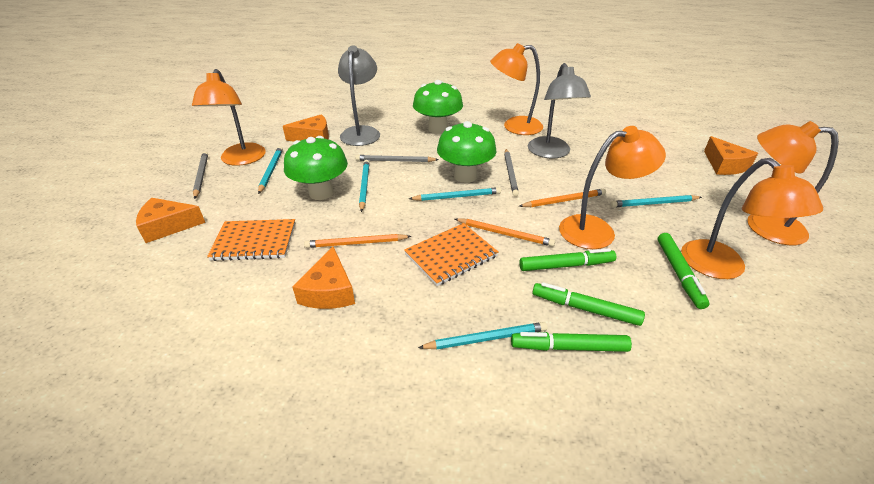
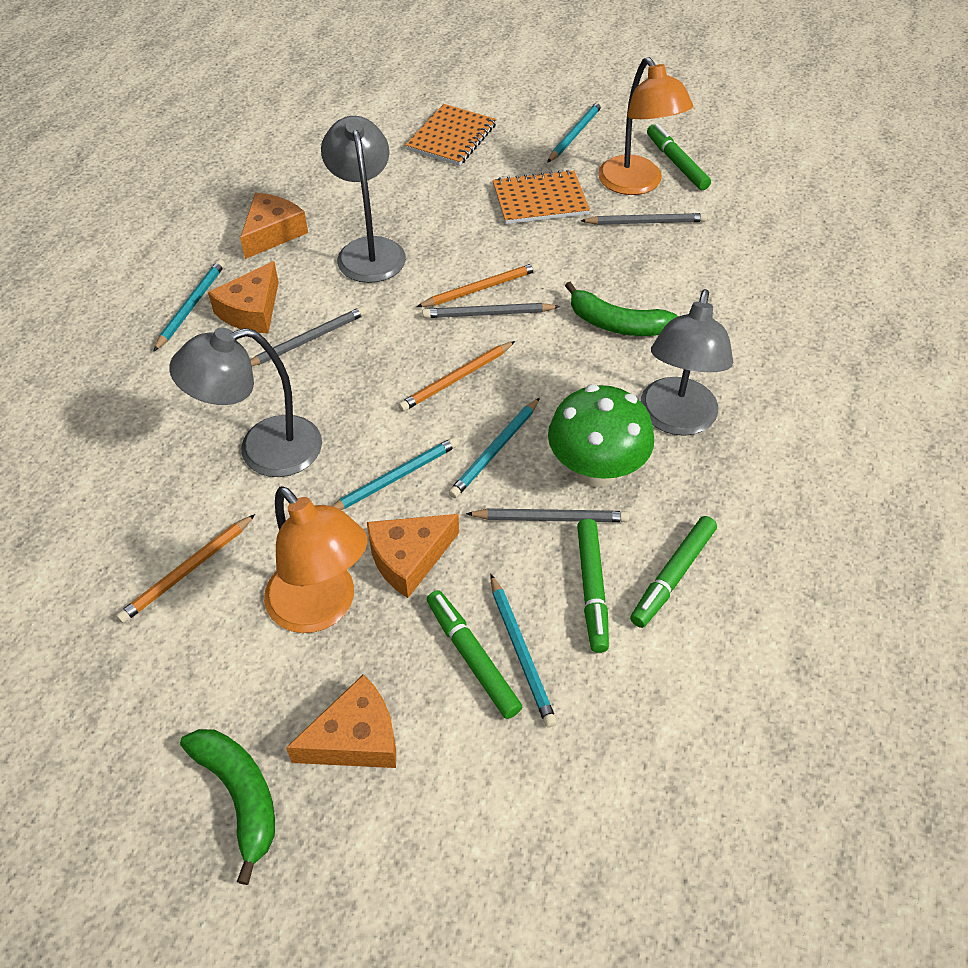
green banana: 0 -> 2
green mushroom: 3 -> 1
grey lamp: 2 -> 3
grey pencil: 3 -> 4
orange lamp: 5 -> 2

